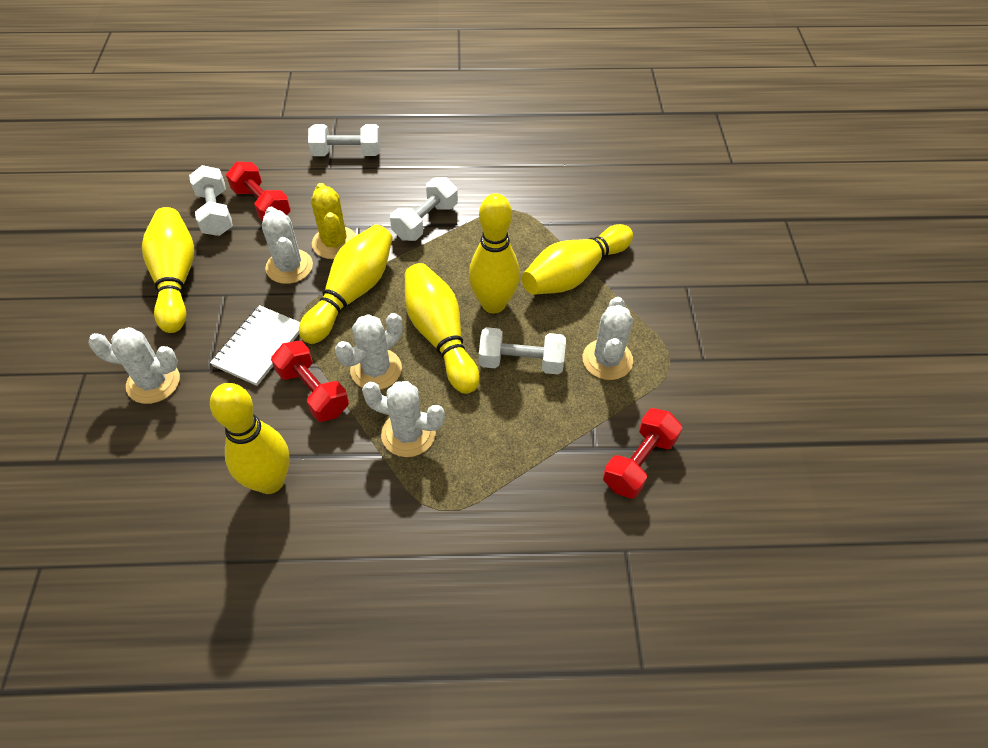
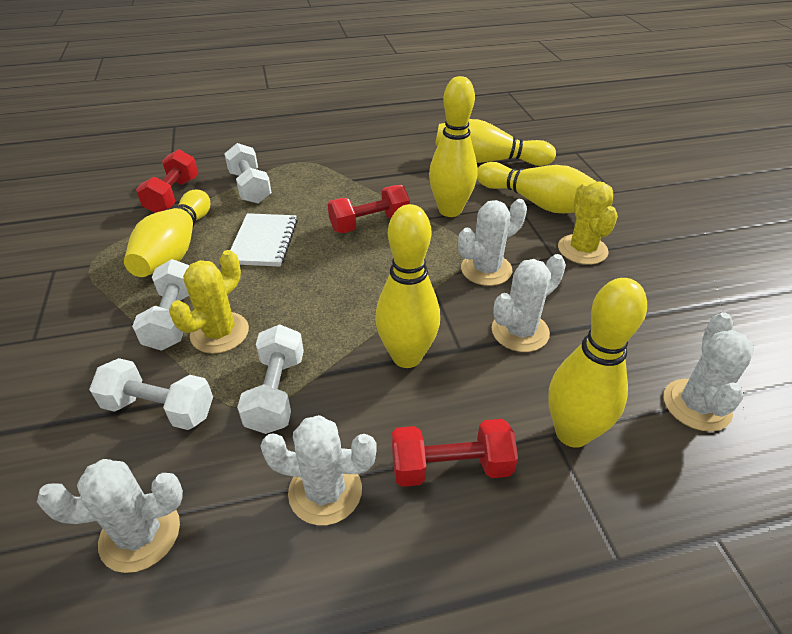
yellow cactus: 1 -> 2

